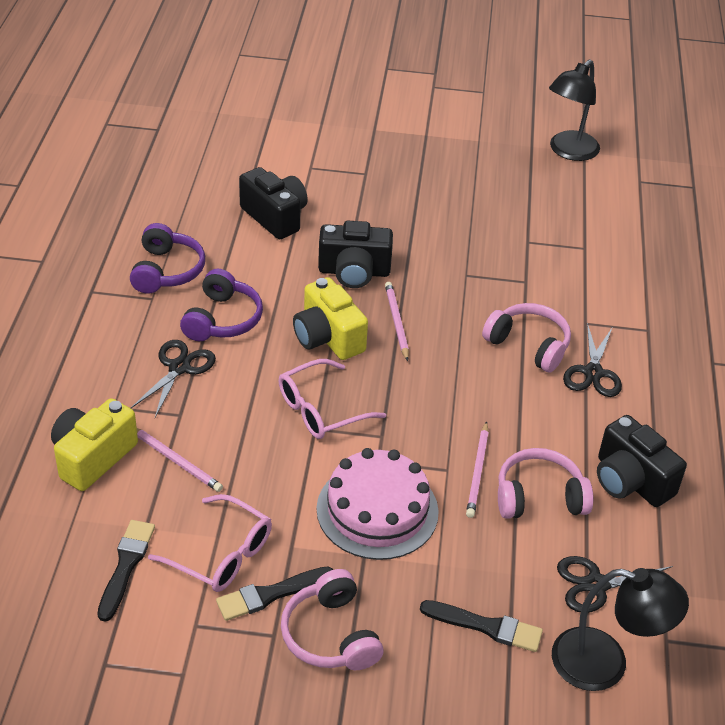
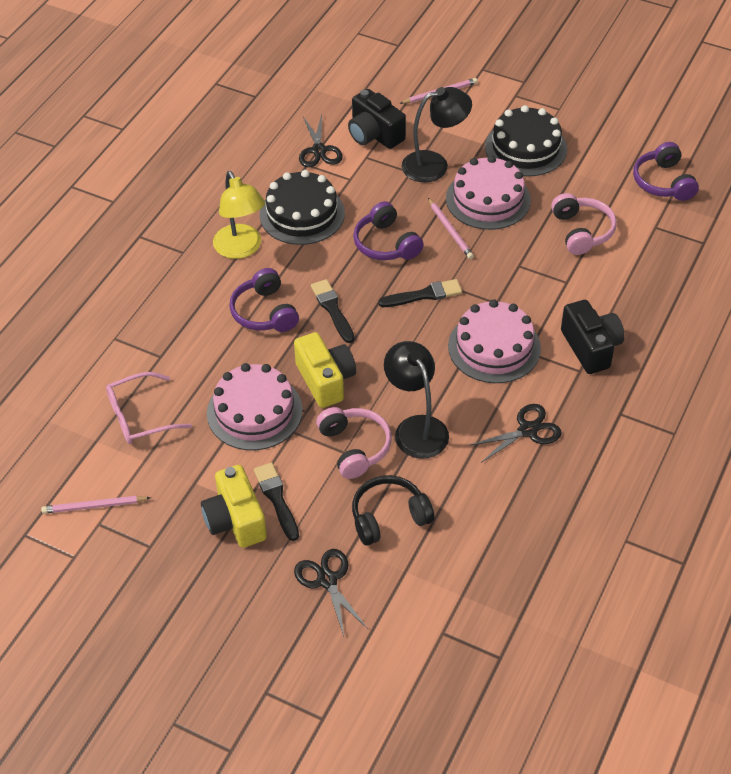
black cake: 0 -> 2
black camera: 3 -> 2
black headphones: 0 -> 1
pink cake: 1 -> 3
pink glasses: 2 -> 1
pink headphones: 3 -> 2
purple headphones: 2 -> 3
yellow lamp: 0 -> 1

